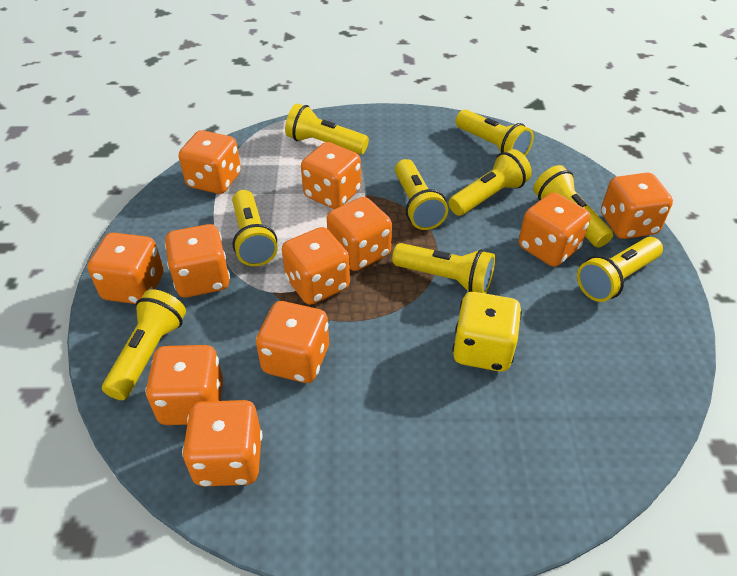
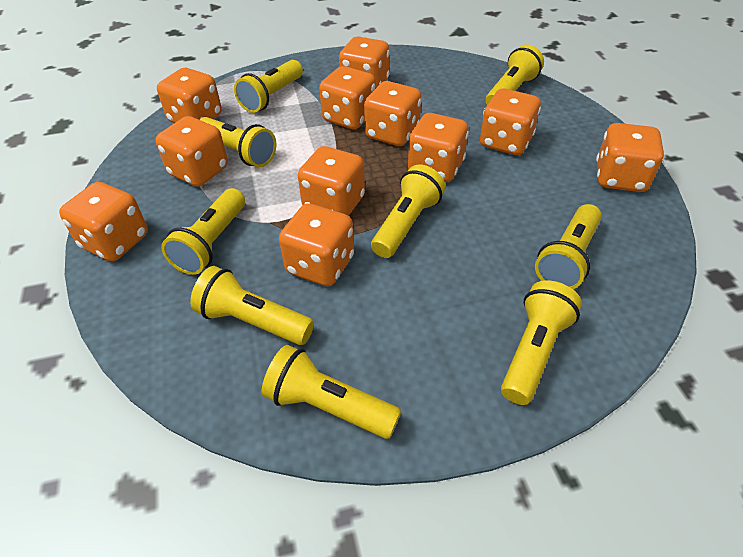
yellow dice: 1 -> 0

